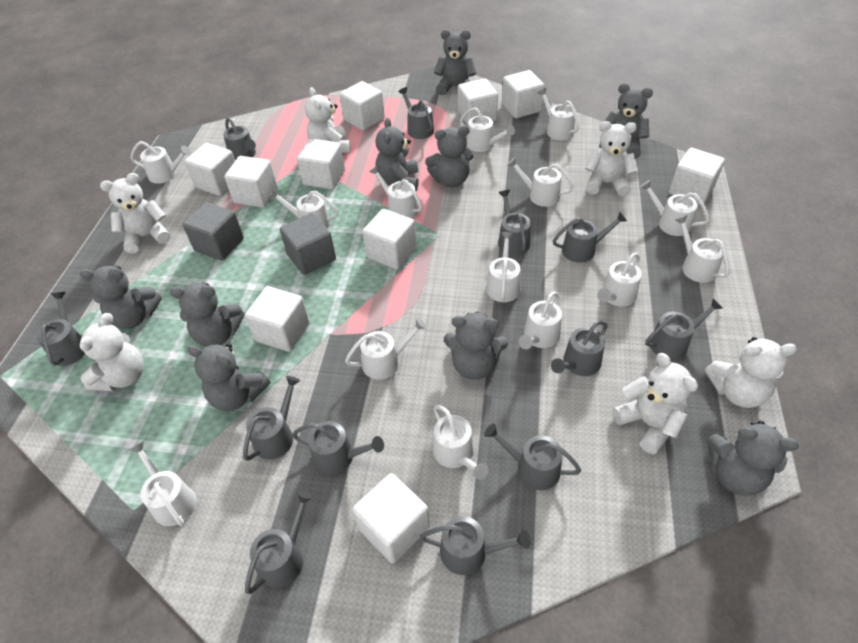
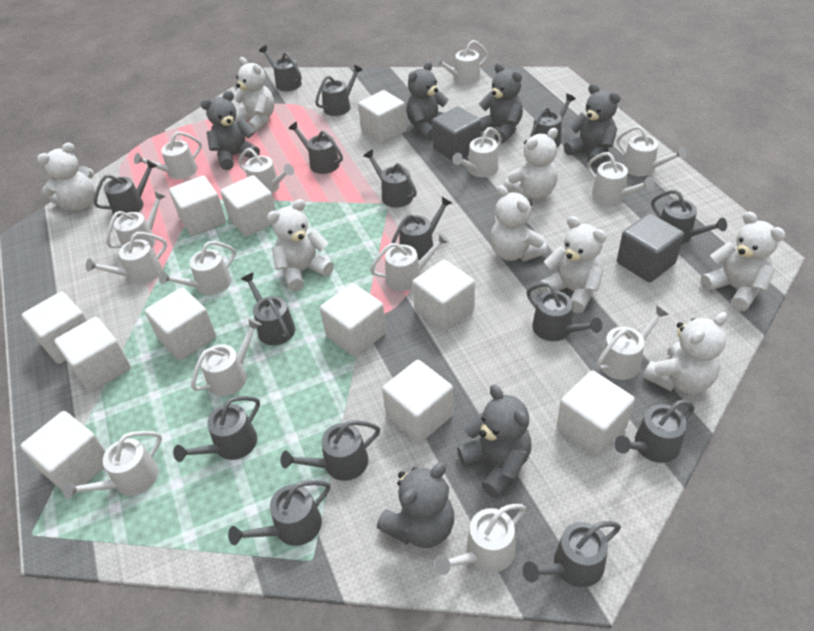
grey teddy bear: 9 -> 6
grey watering can: 12 -> 15
white cube: 10 -> 11
white teddy bear: 6 -> 8

